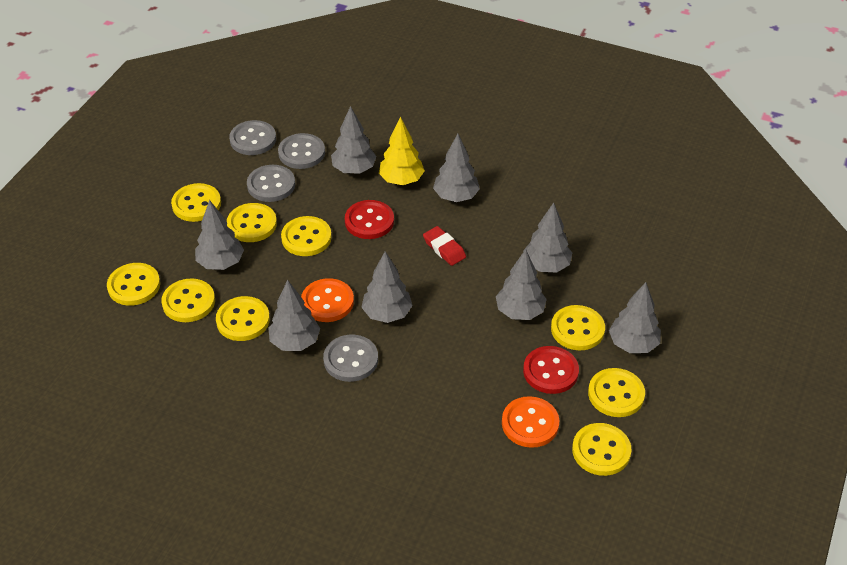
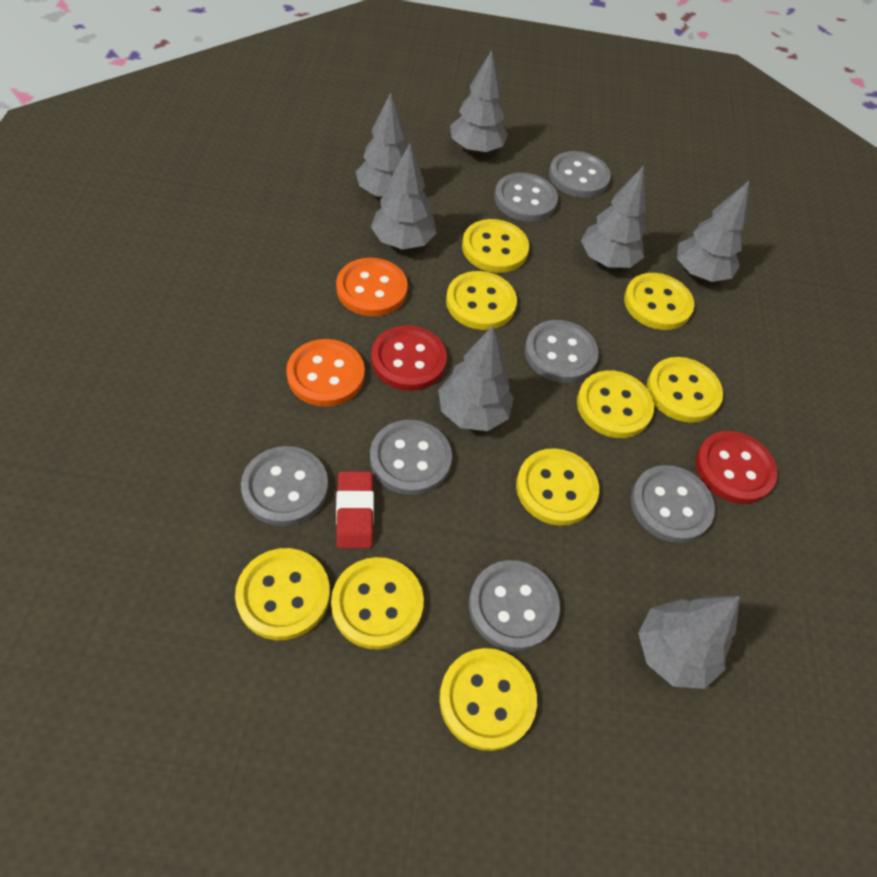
grey button: 4 -> 7
grey tree: 8 -> 7
yellow tree: 1 -> 0

